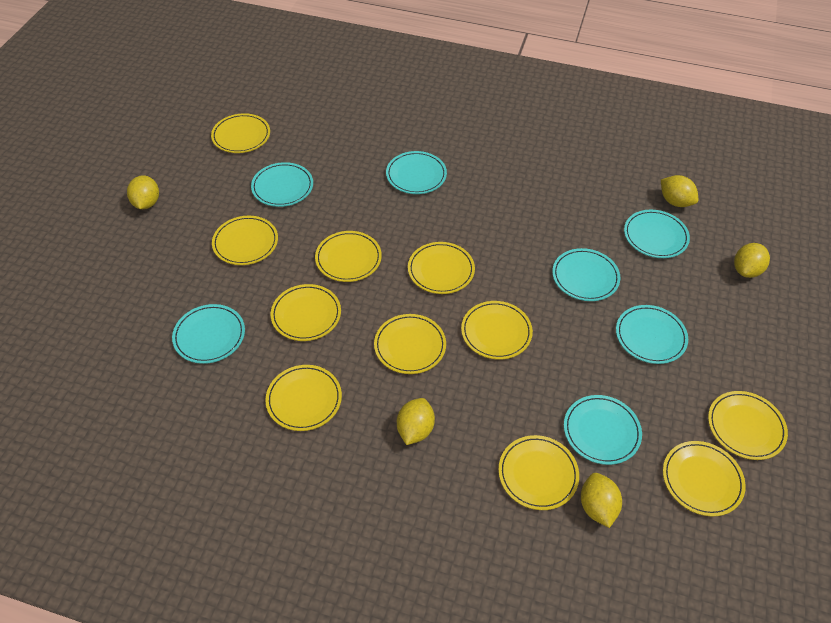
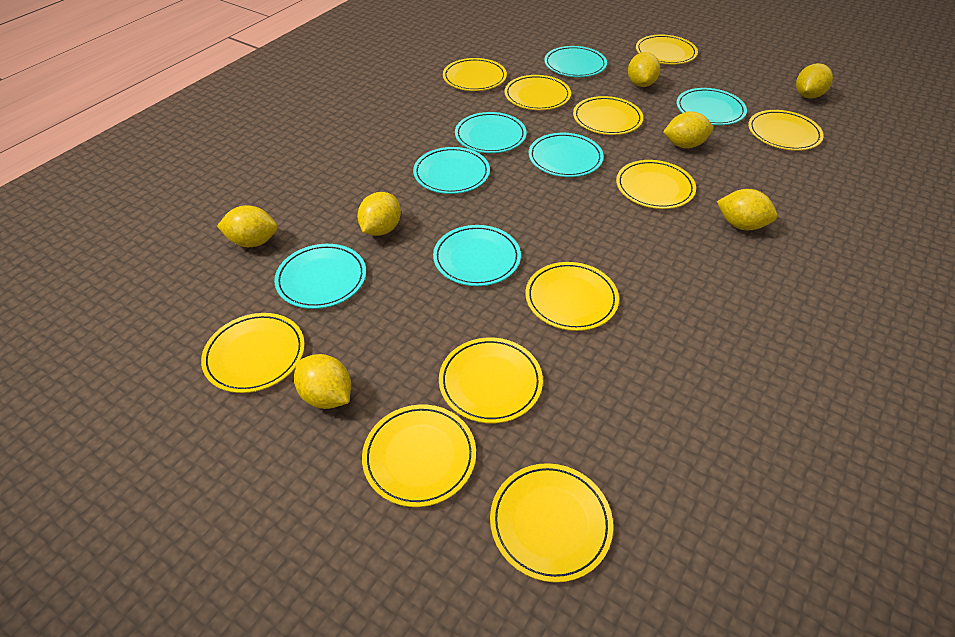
yellow lemon: 5 -> 7

